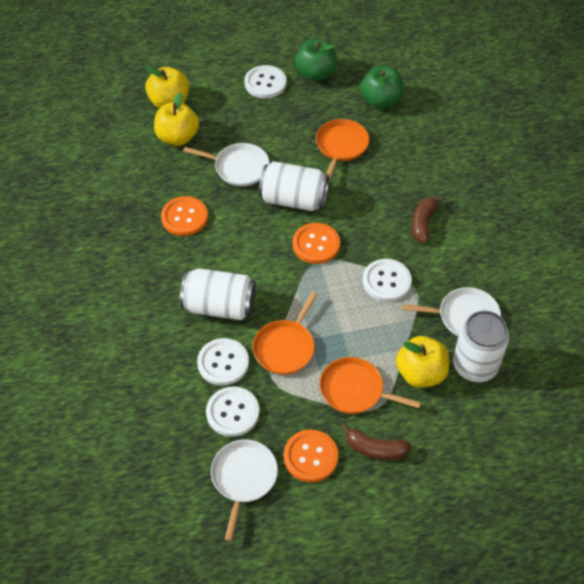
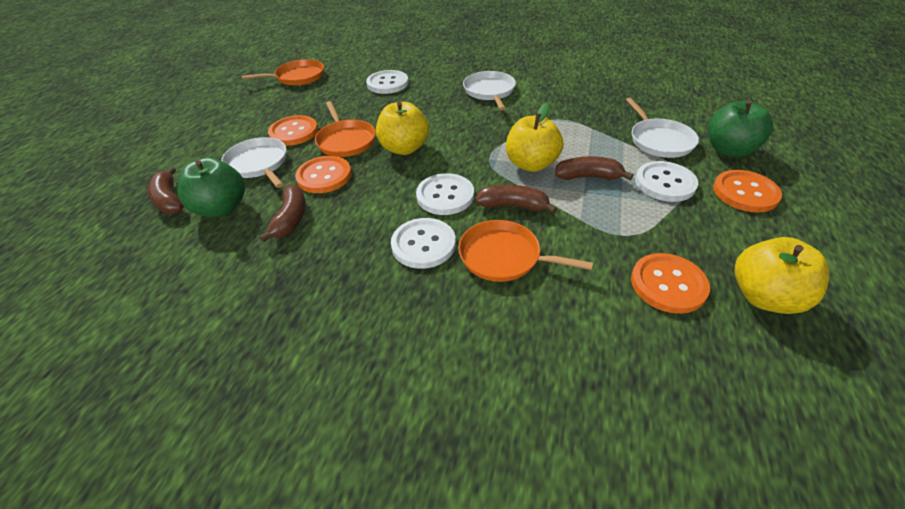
brown banana: 2 -> 4
orange button: 3 -> 4
white can: 3 -> 0

